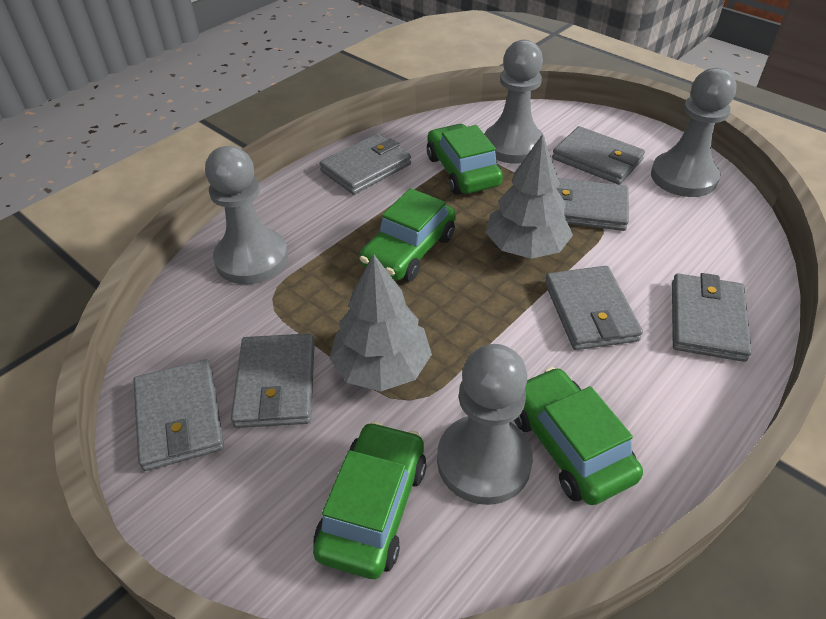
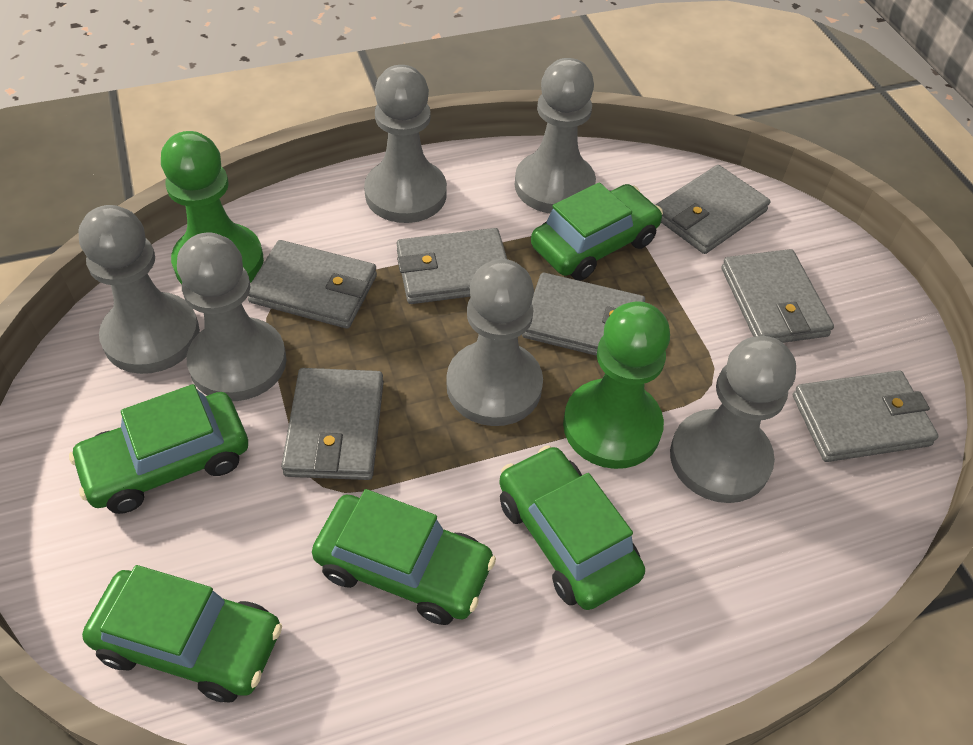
green car: 4 -> 5
green pawn: 0 -> 2
grey pawn: 4 -> 6
grey tree: 2 -> 0

